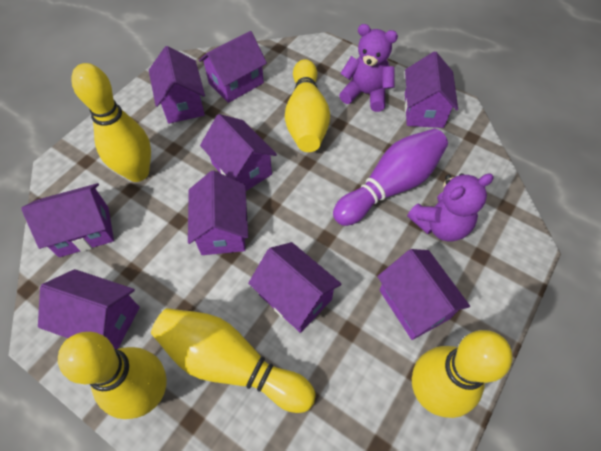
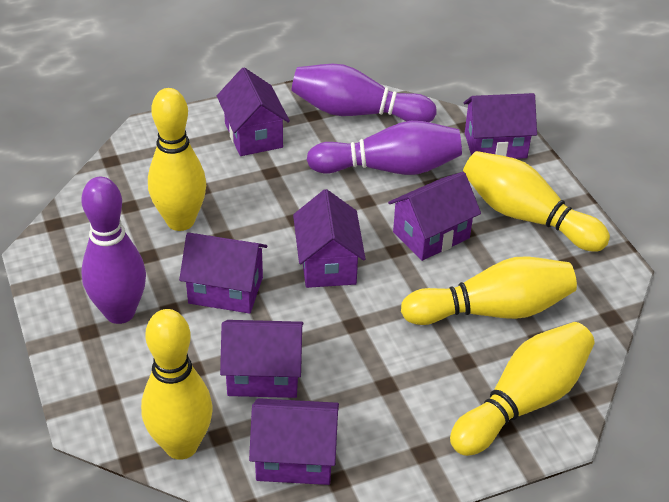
purple bowling pin: 1 -> 3
purple house: 9 -> 7
purple teddy bear: 2 -> 0

